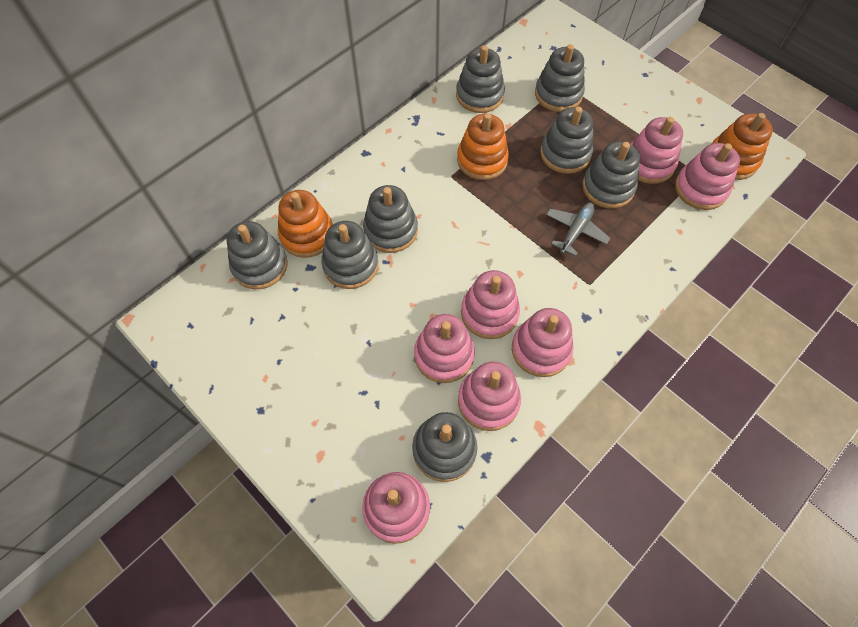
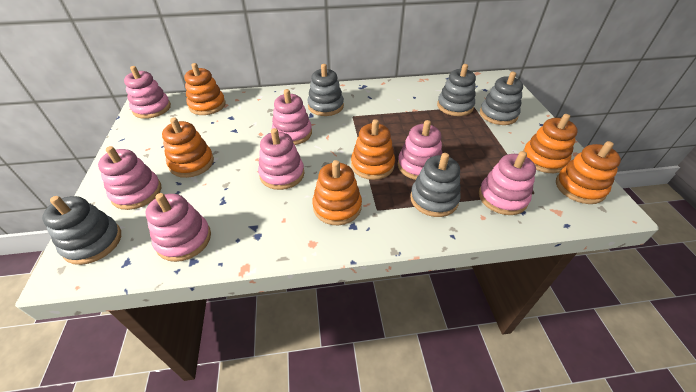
grey plane: 1 -> 0
grey stacking toy: 8 -> 5
orange stacking toy: 3 -> 6

